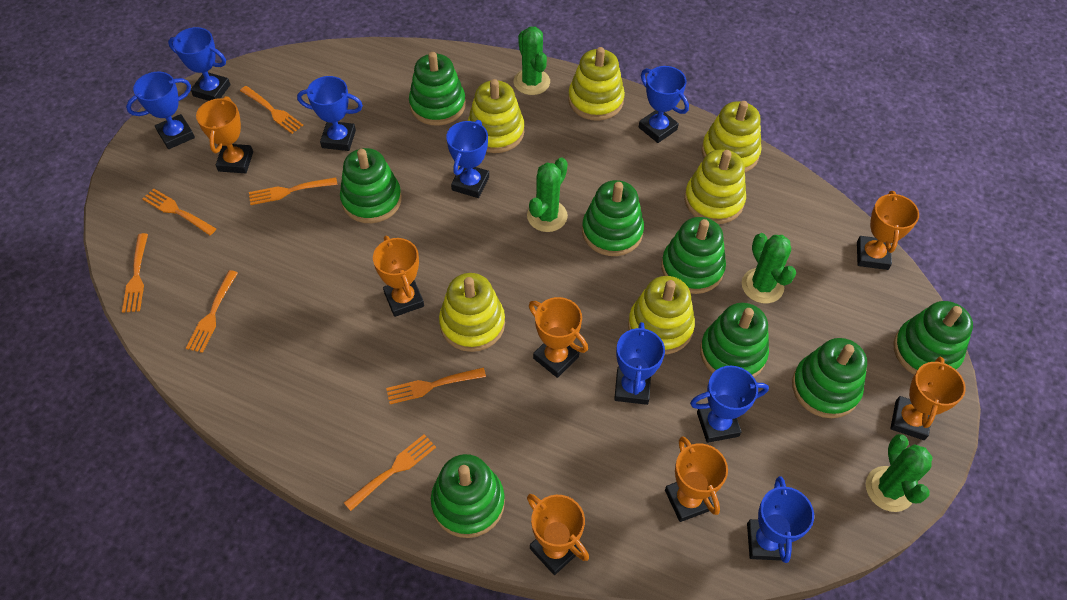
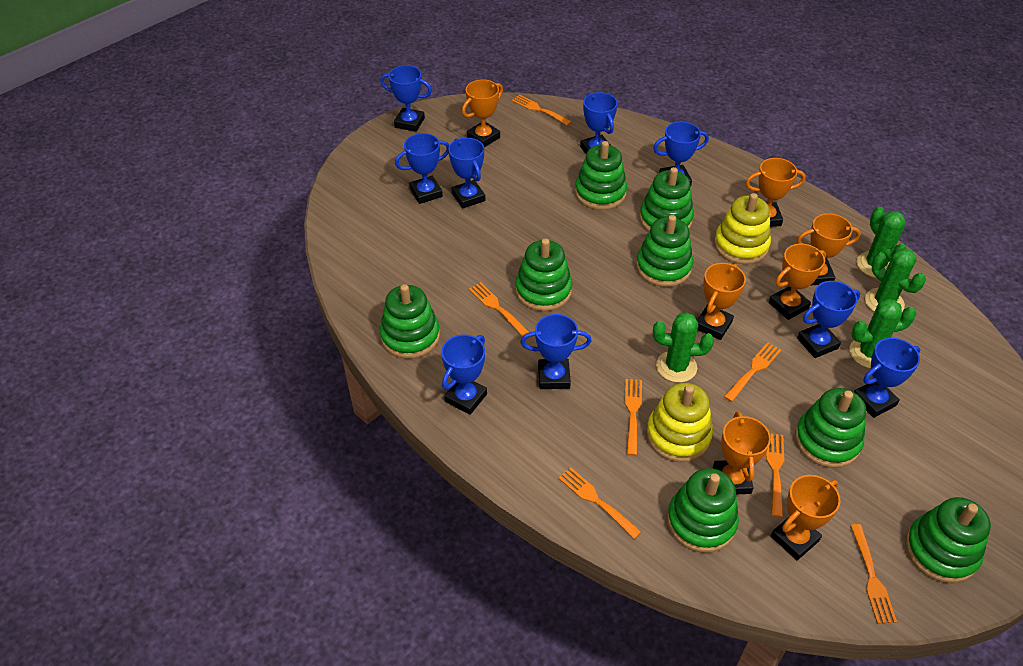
blue trophy: 8 -> 9
yellow stacking toy: 6 -> 2

